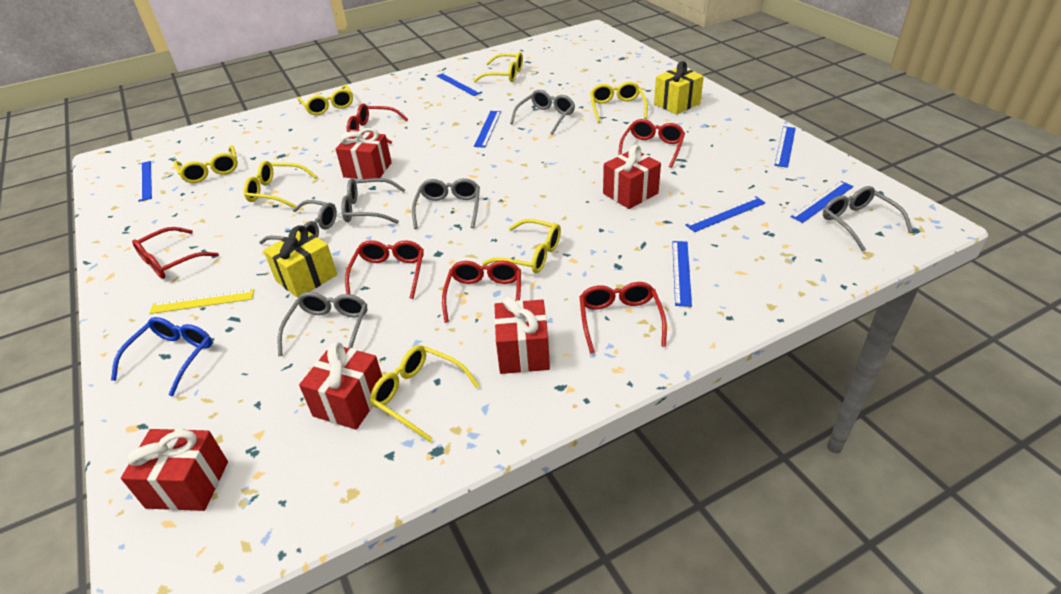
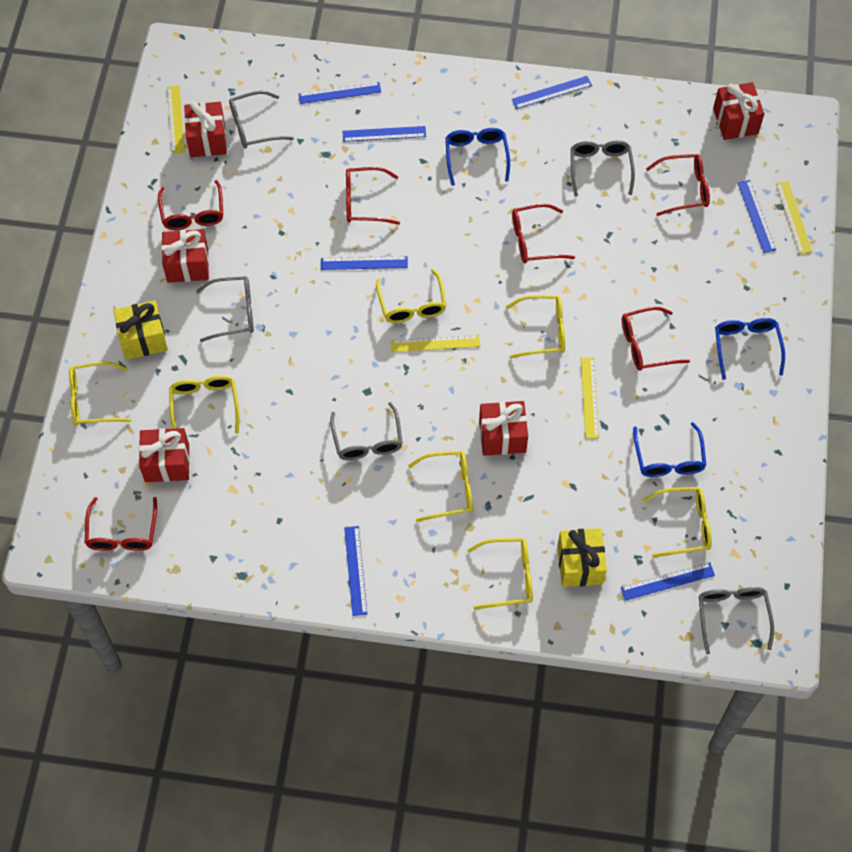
blue glasses: 1 -> 3
grey glasses: 6 -> 5
yellow ruler: 1 -> 4

